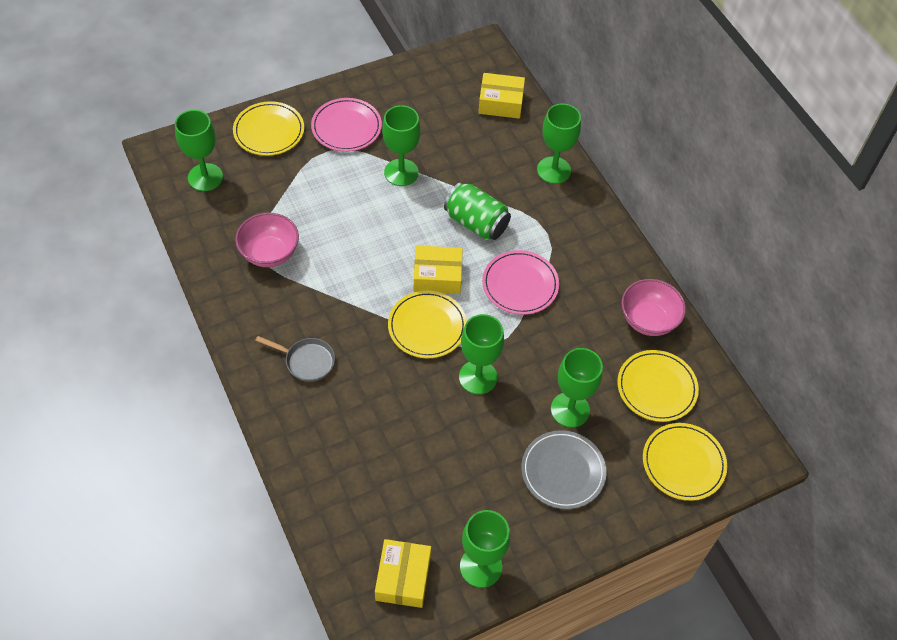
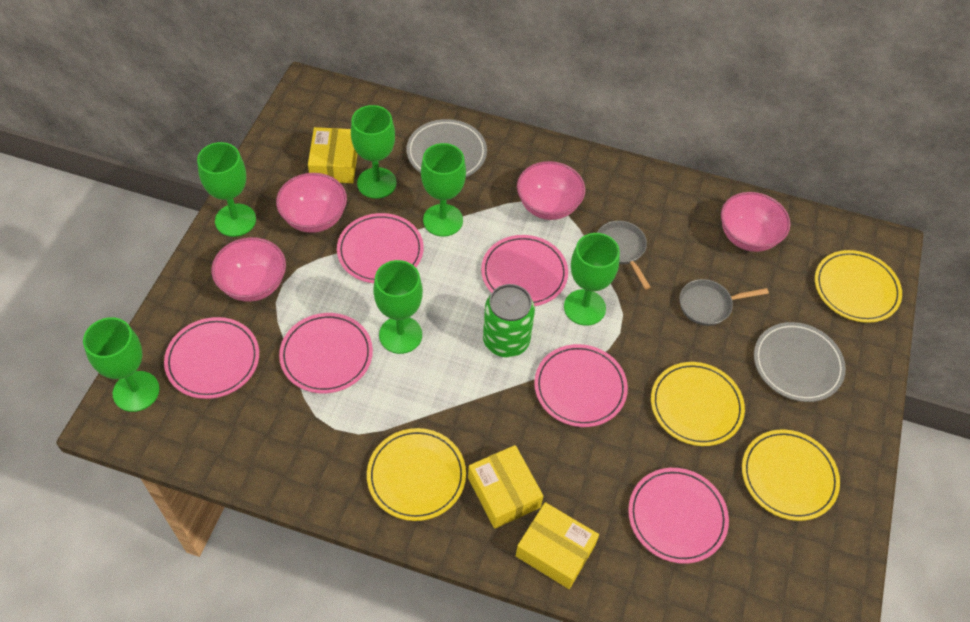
grey pan: 1 -> 2
grey plate: 1 -> 2
pink bowl: 2 -> 4
pink plate: 2 -> 6

